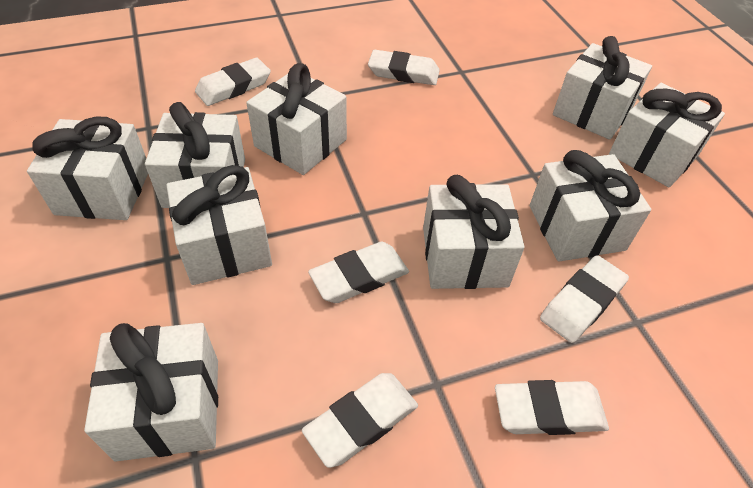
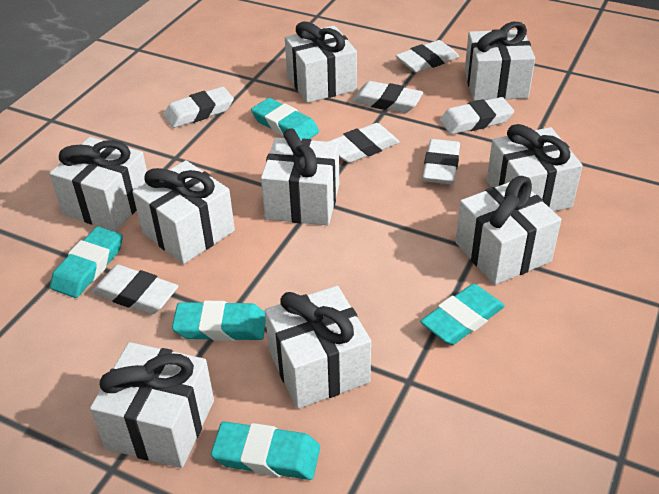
turquoise eraser: 0 -> 5
white eraser: 6 -> 7

